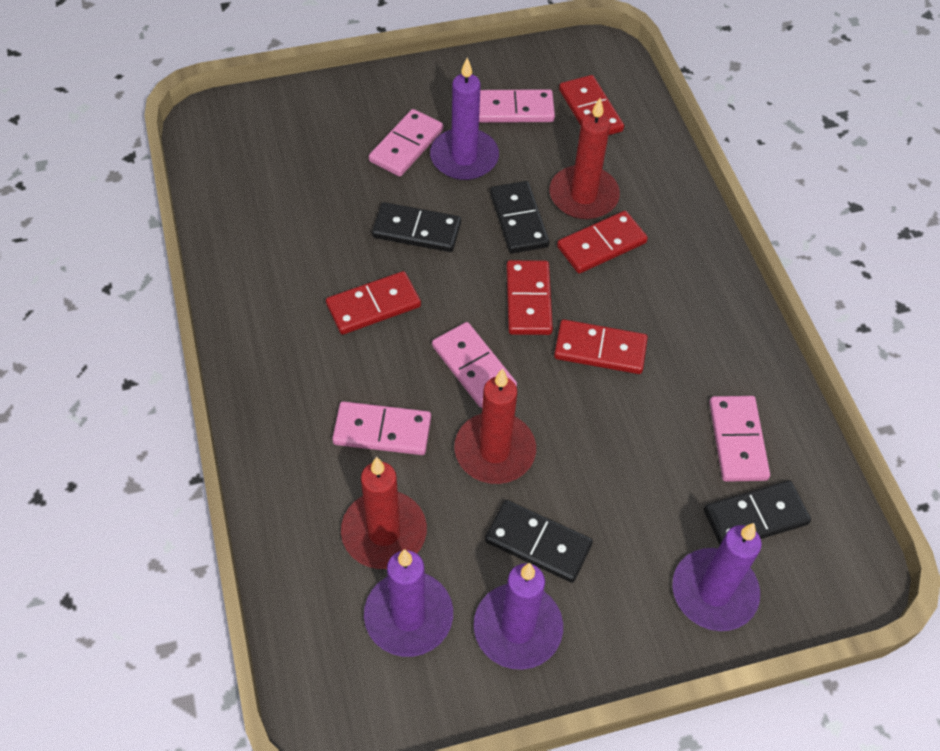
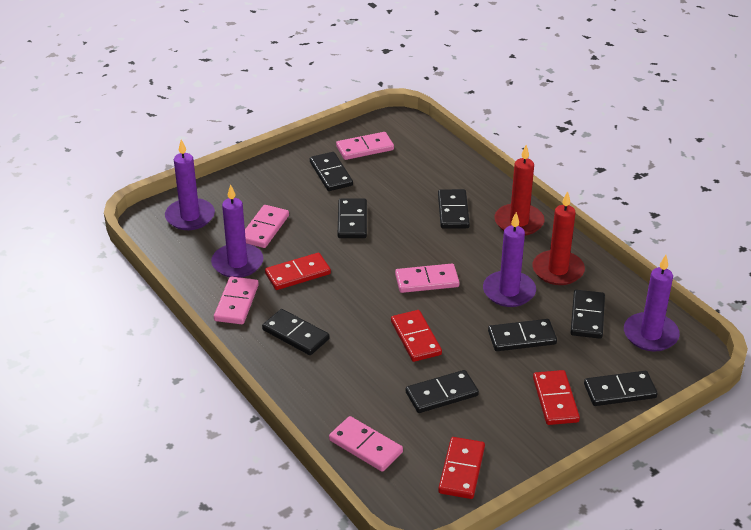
black domino: 4 -> 8
red candle: 3 -> 2
red domino: 5 -> 4

